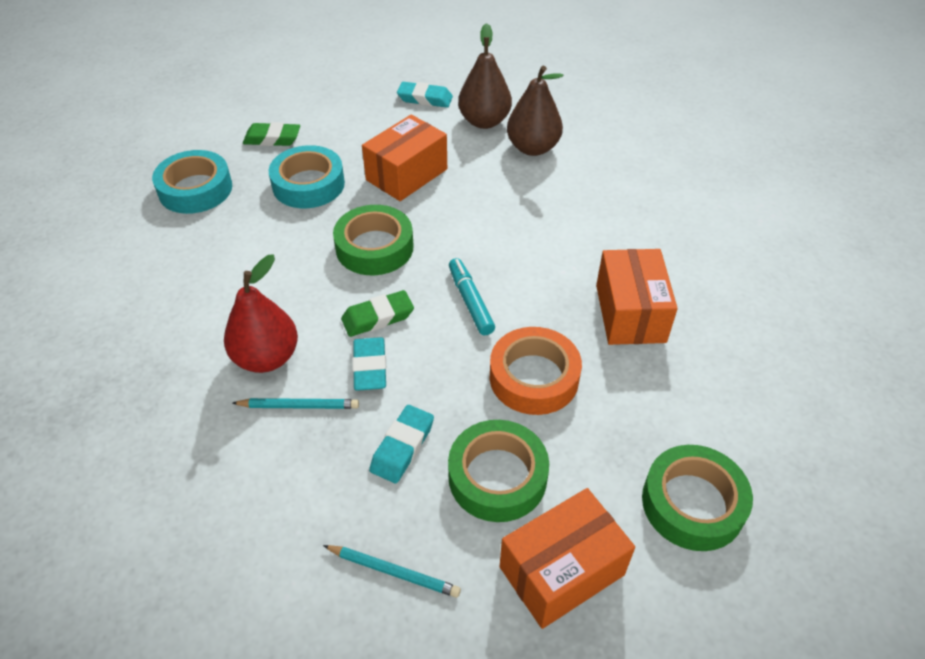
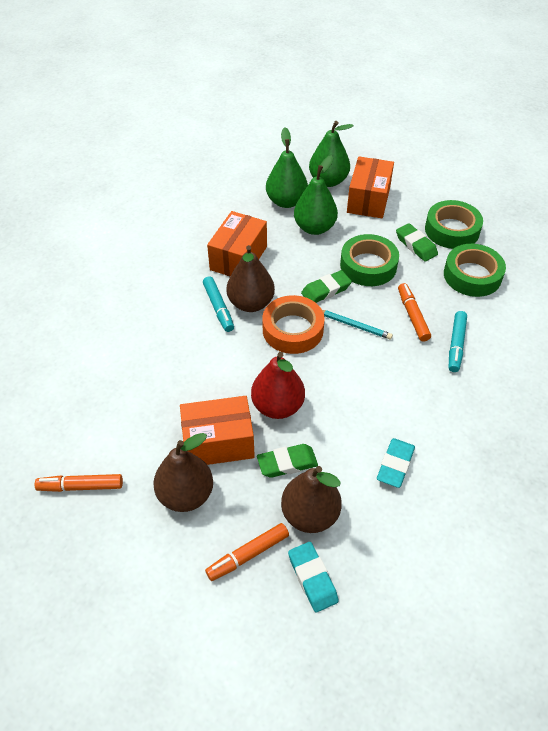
brown pear: 2 -> 3
green eraser: 2 -> 3
green pear: 0 -> 3
orange marker: 0 -> 3
turquoise eraser: 3 -> 2
turquoise marker: 1 -> 2
turquoise pencil: 2 -> 1
turquoise tape: 2 -> 0

